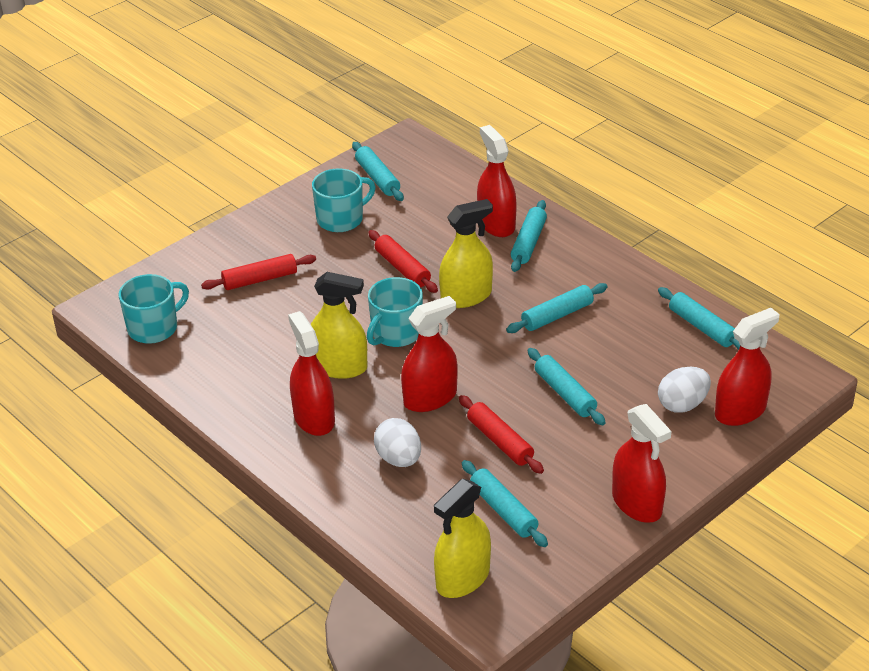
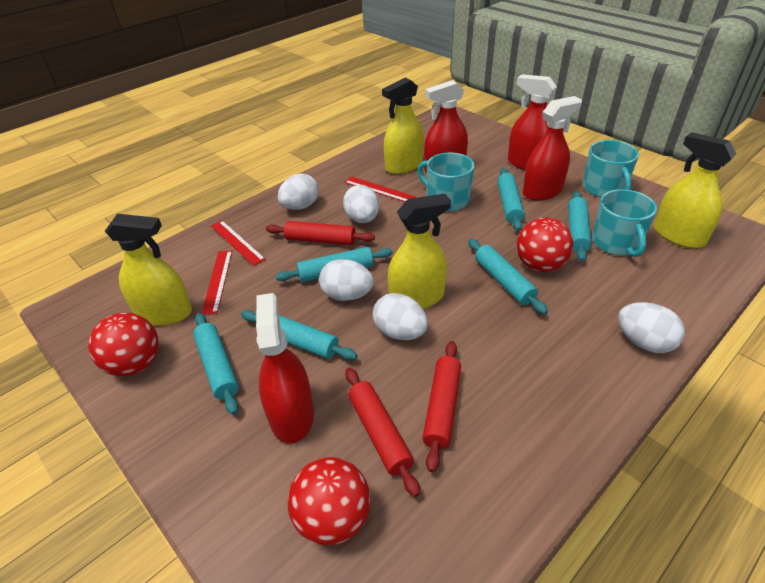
red ball: 0 -> 3
red ruler: 0 -> 3
red spray bottle: 5 -> 4
white egg: 2 -> 5
yellow spray bottle: 3 -> 4

